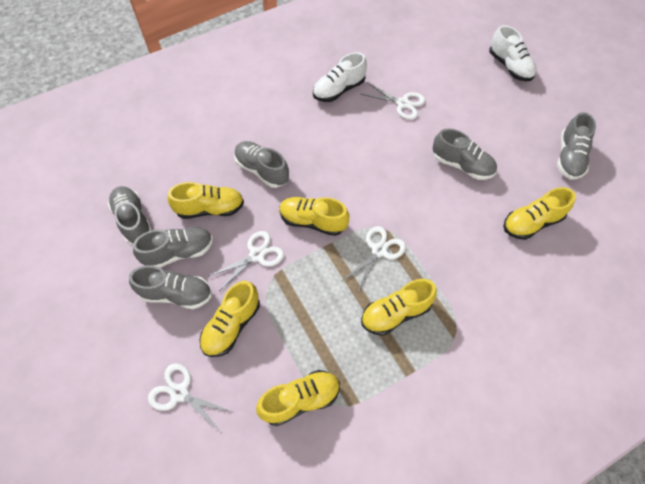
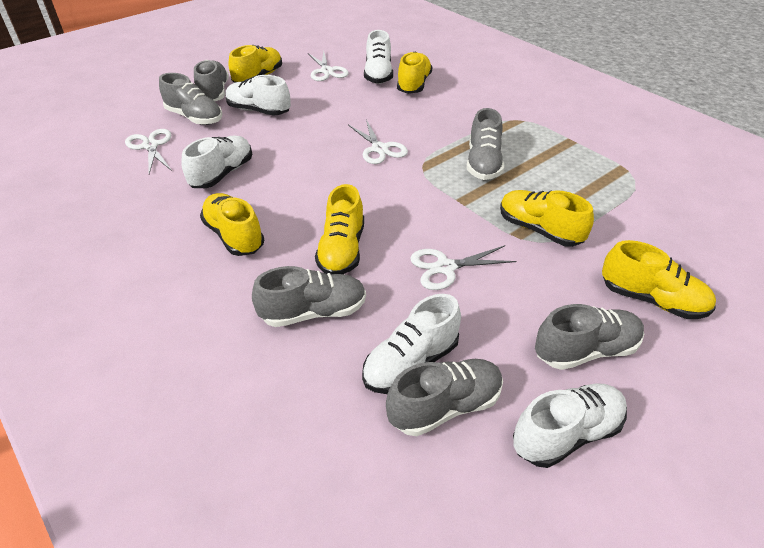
white shoe: 2 -> 5

